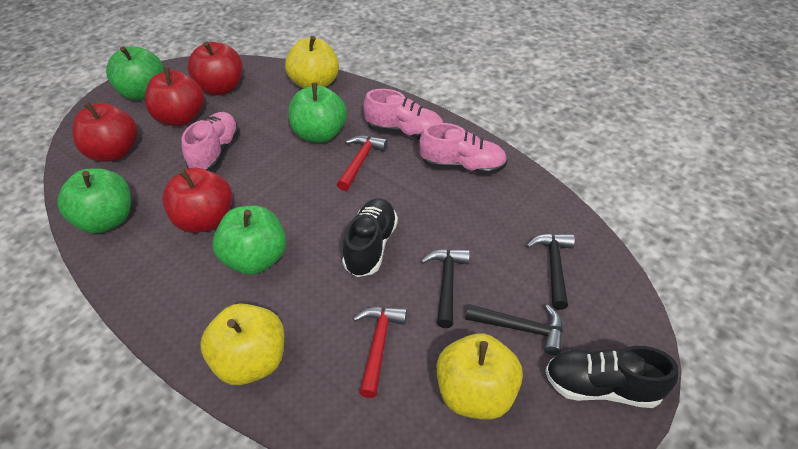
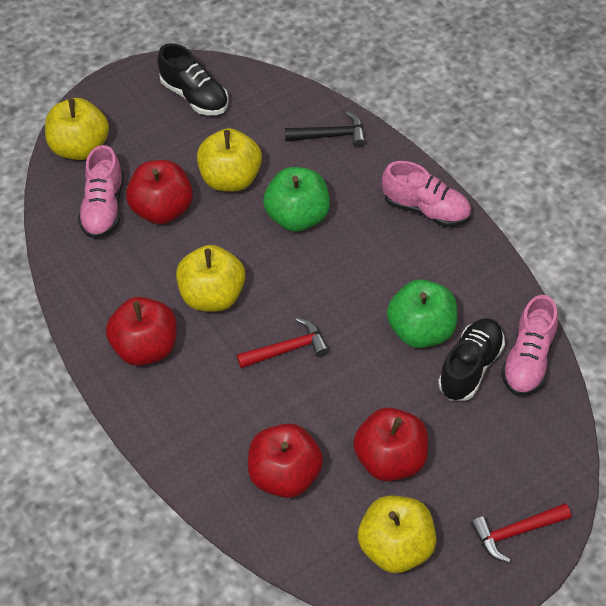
black hammer: 3 -> 1
green apple: 4 -> 2
yellow apple: 3 -> 4

